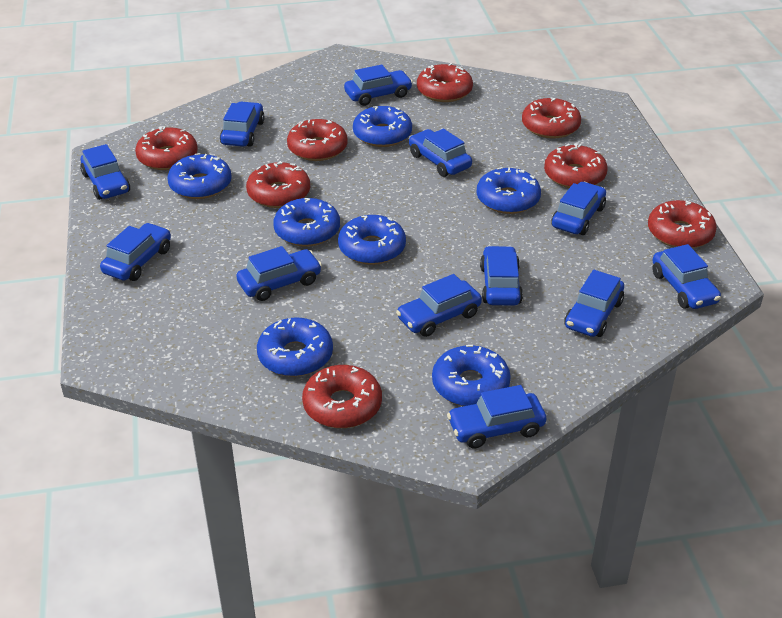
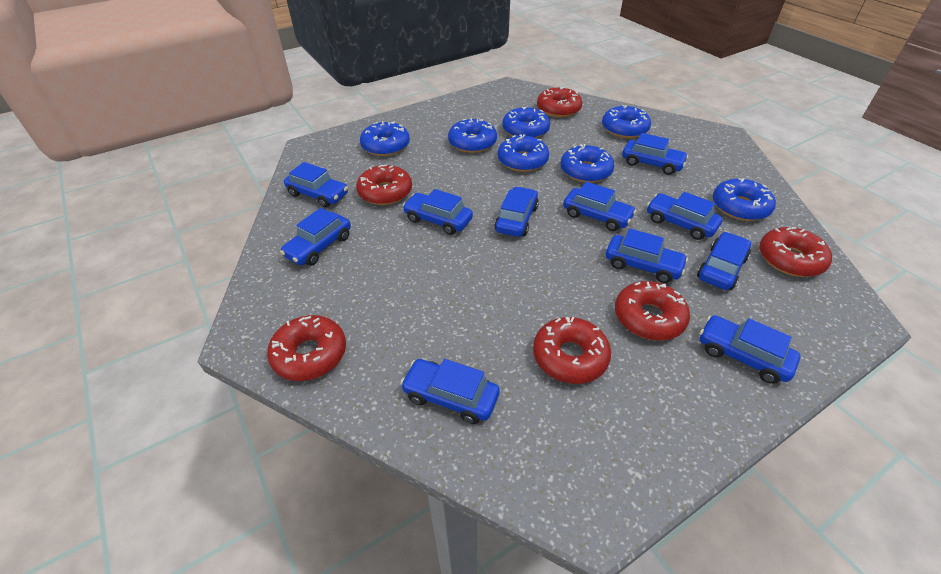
blue car: 12 -> 11
red donut: 8 -> 6

